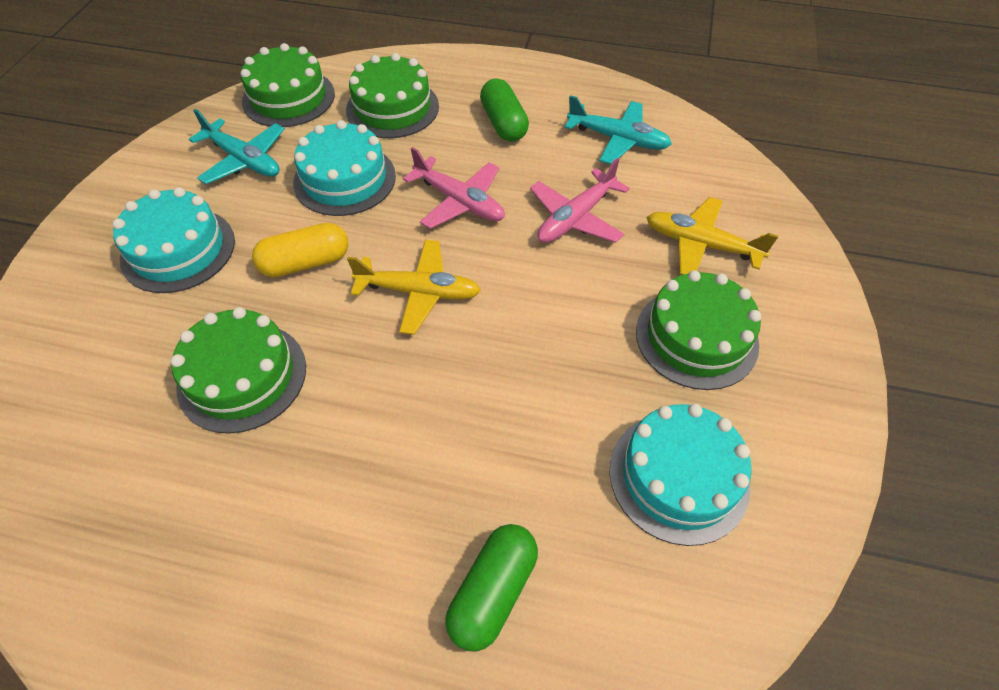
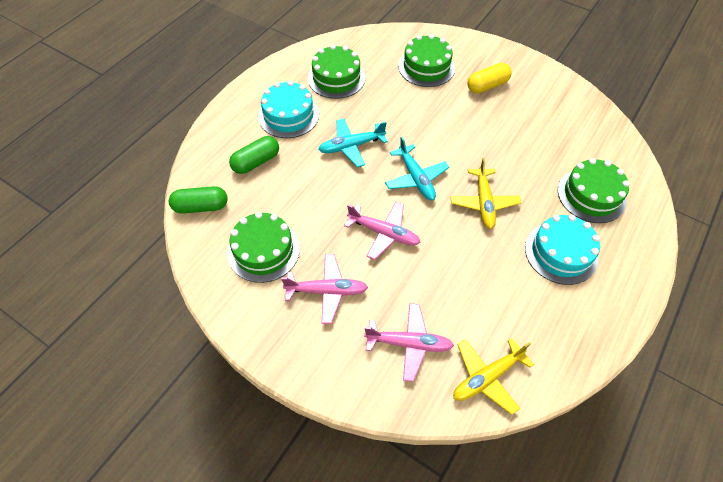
pink plane: 2 -> 3
turquoise cake: 3 -> 2

